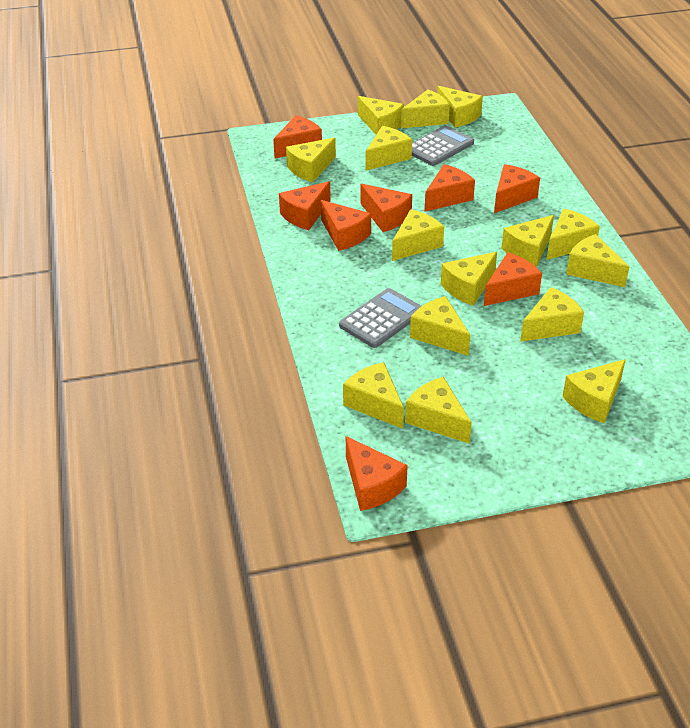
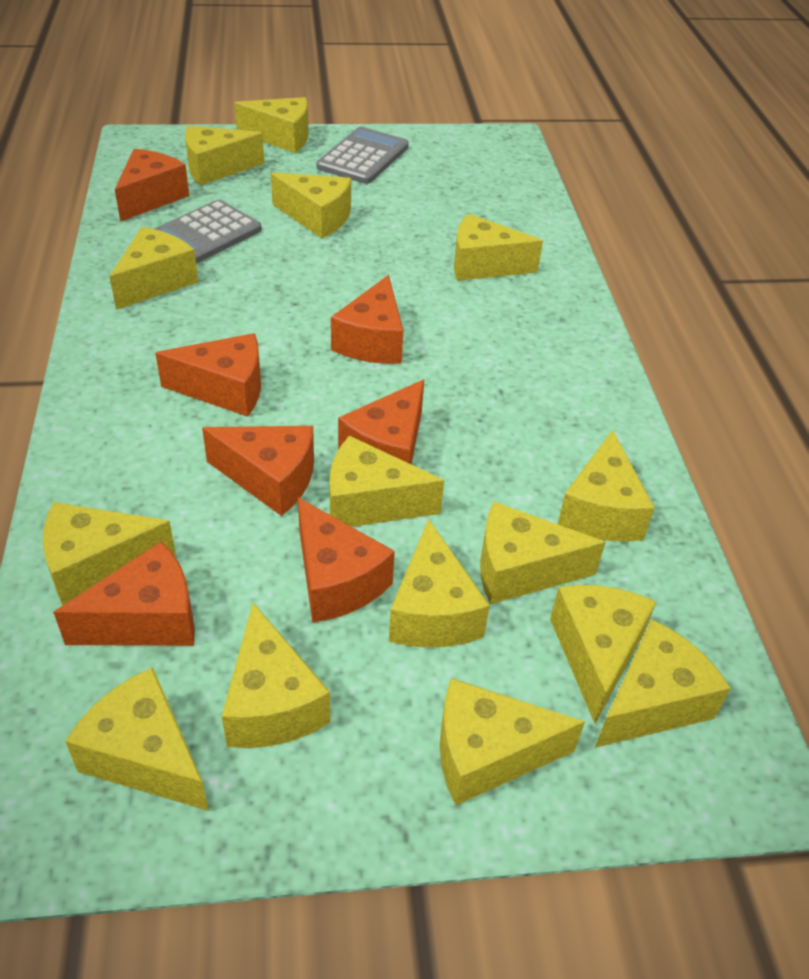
orange cheese: 8 -> 7

